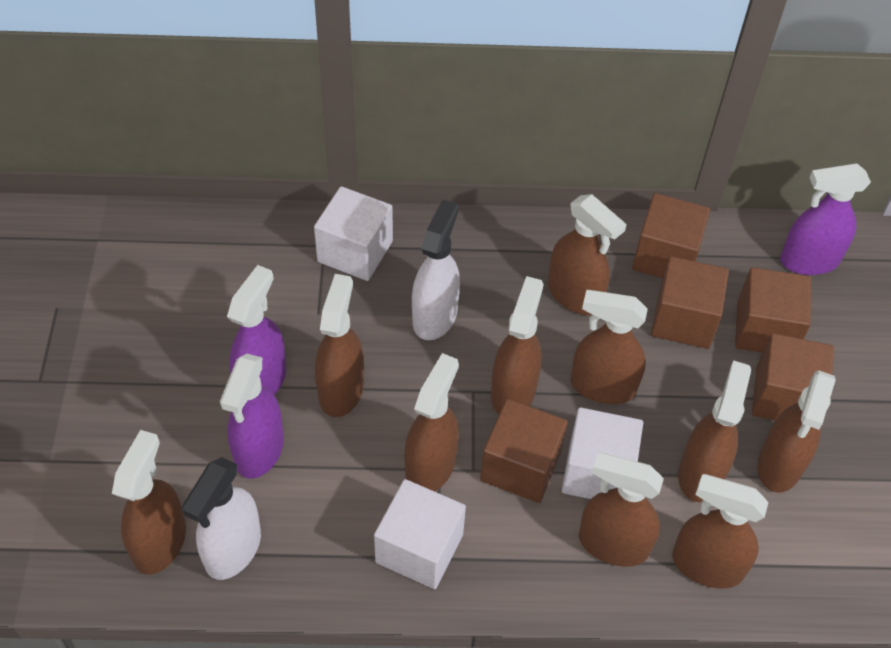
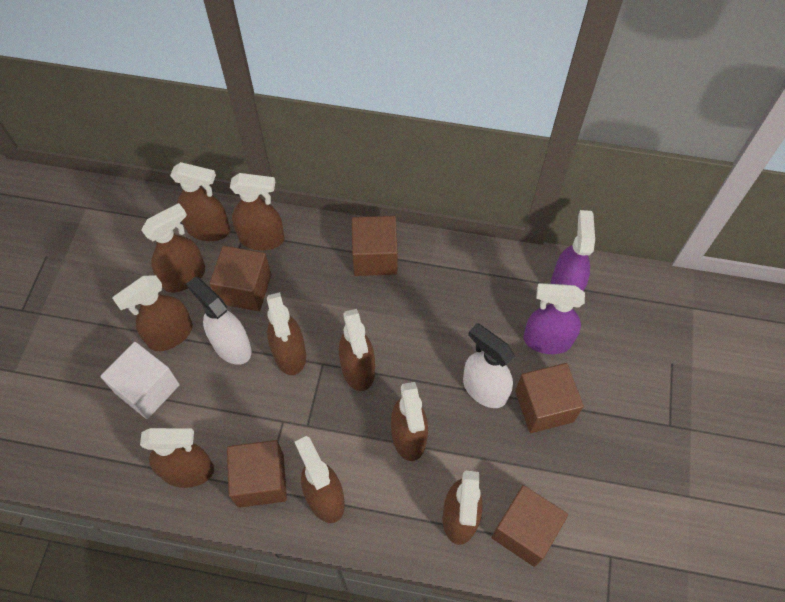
purple spray bottle: 3 -> 2
white cube: 3 -> 1

